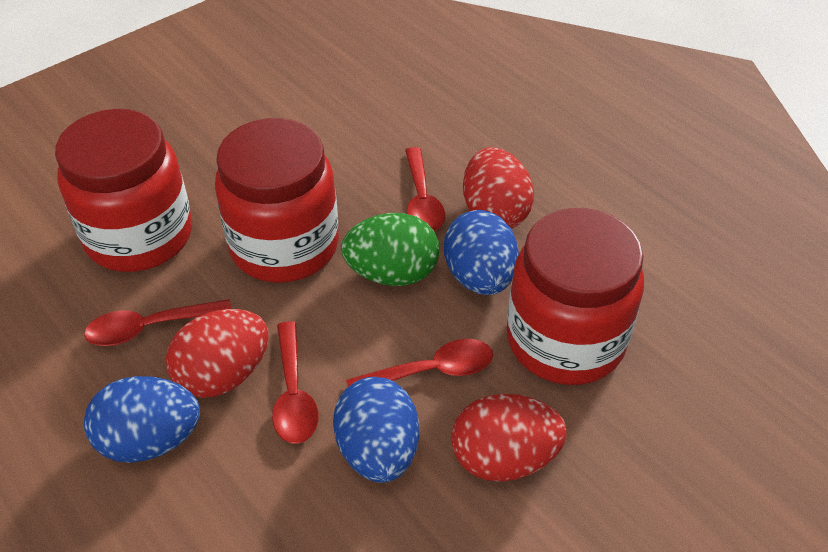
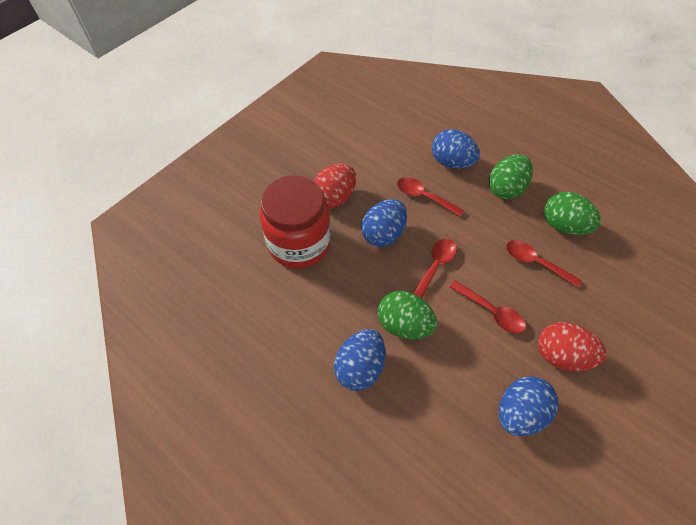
blue egg: 3 -> 4
green egg: 1 -> 3
red egg: 3 -> 2
red jar: 3 -> 1

